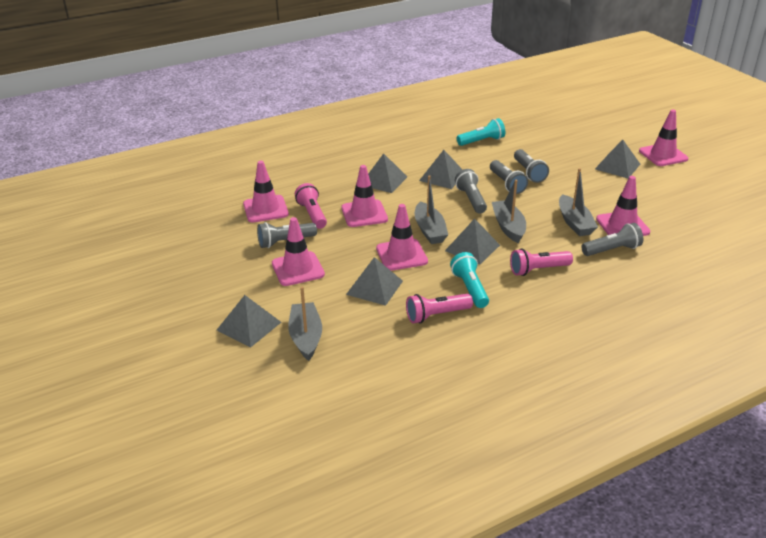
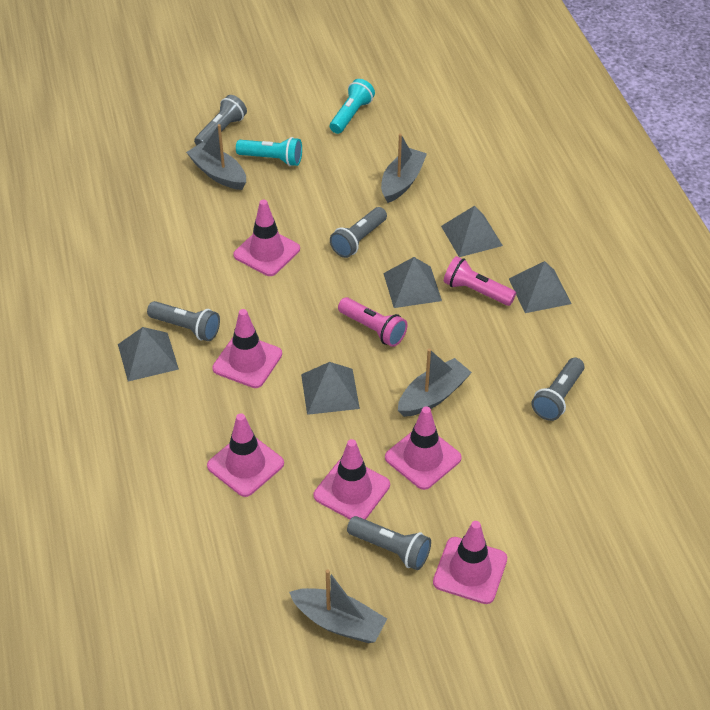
grey pyramid: 6 -> 5
pink flashlight: 3 -> 2

